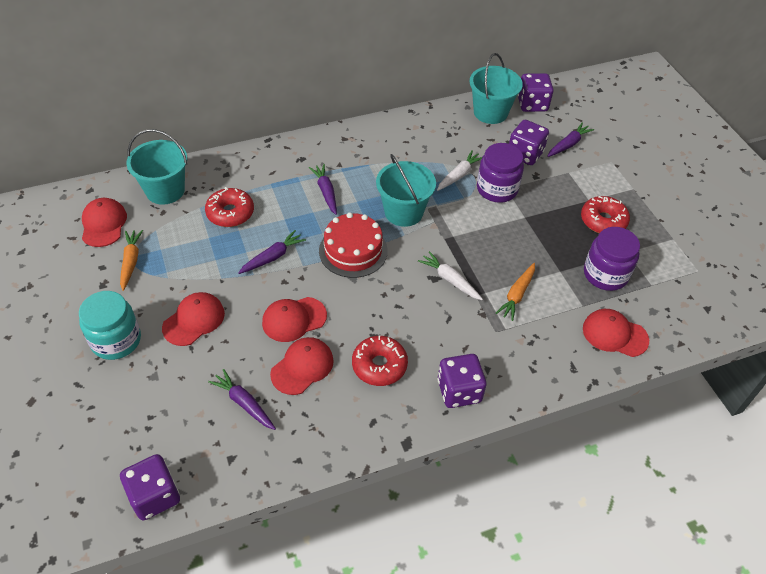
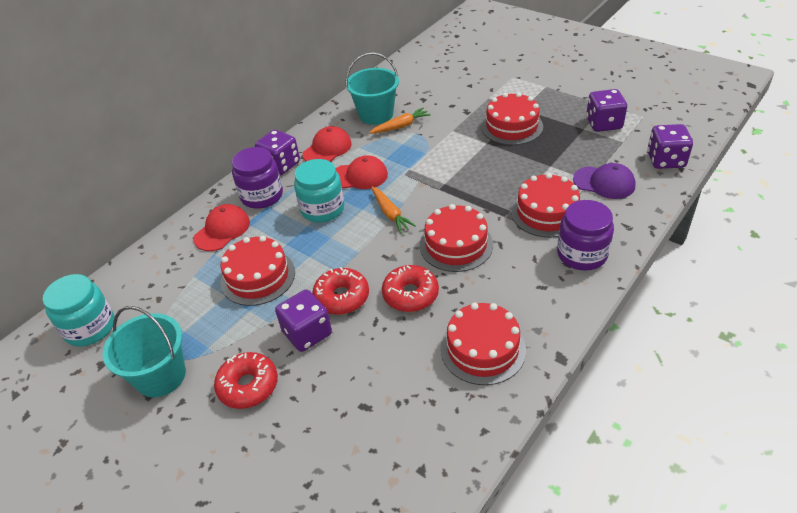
purple cap: 0 -> 1
purple carrot: 4 -> 0
red cake: 1 -> 5
red cap: 5 -> 3
turquoise bucket: 3 -> 2
turquoise jar: 1 -> 2
white carrot: 2 -> 0

